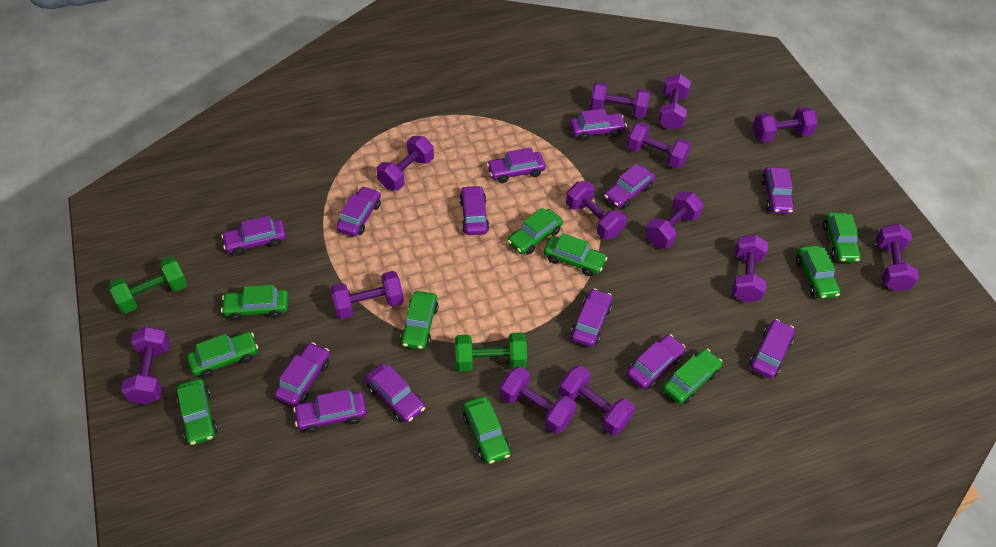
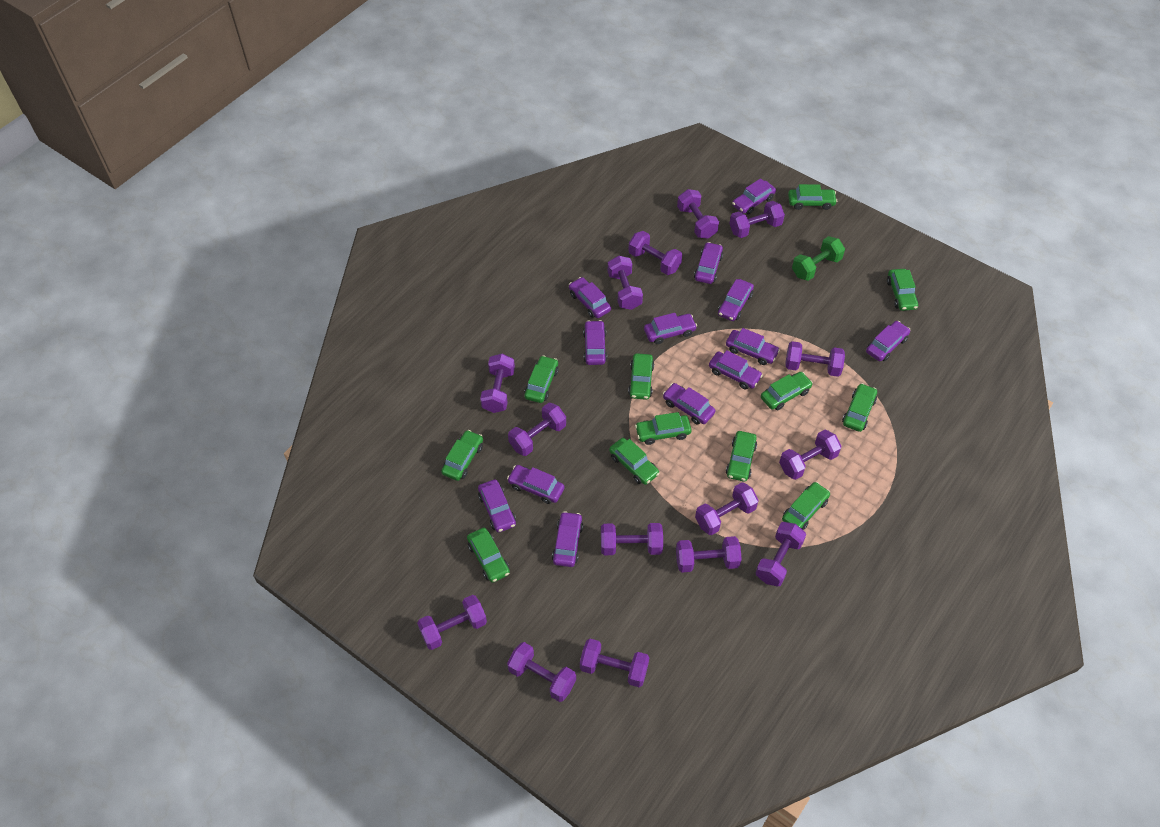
green car: 10 -> 12
green dumbbell: 2 -> 1
purple dumbbell: 13 -> 15

